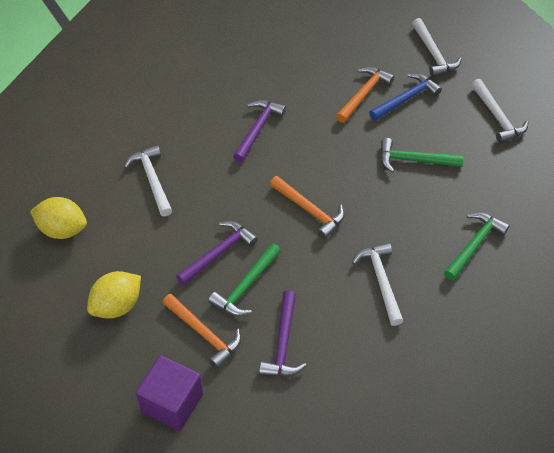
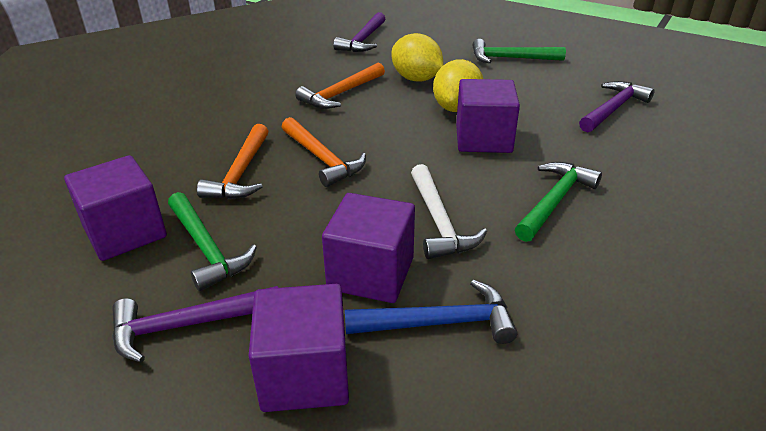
purple cube: 1 -> 4
white hammer: 4 -> 1

